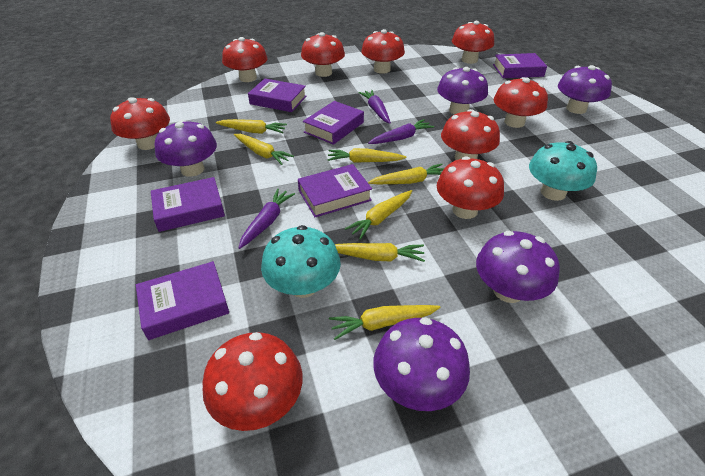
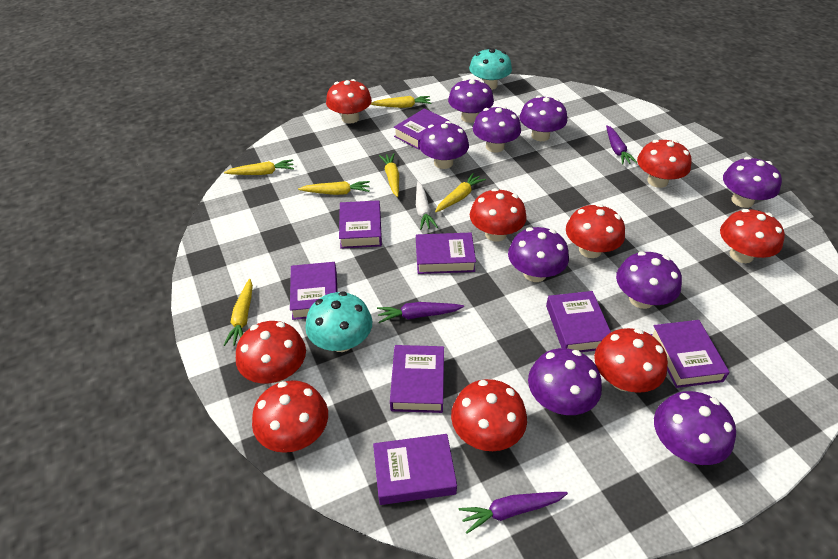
purple book: 6 -> 8
purple mushroom: 5 -> 9
white carrot: 0 -> 1
yellow carrot: 7 -> 6

